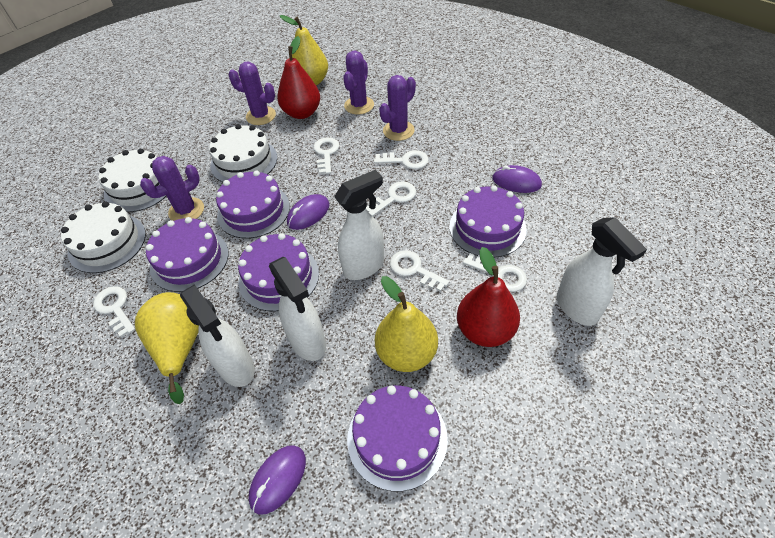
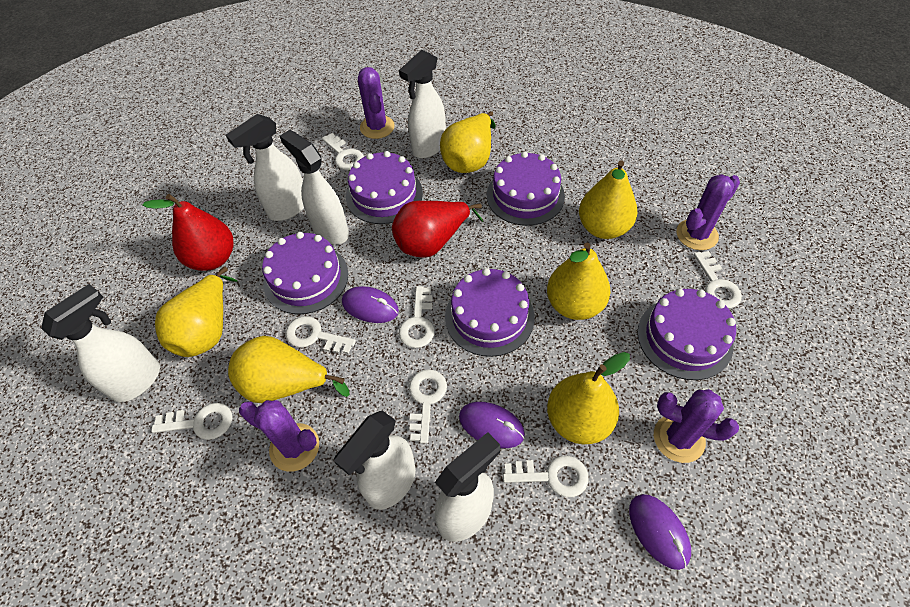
white cake: 3 -> 0
white key: 6 -> 7
white spray bottle: 4 -> 6
yellow pear: 3 -> 6

